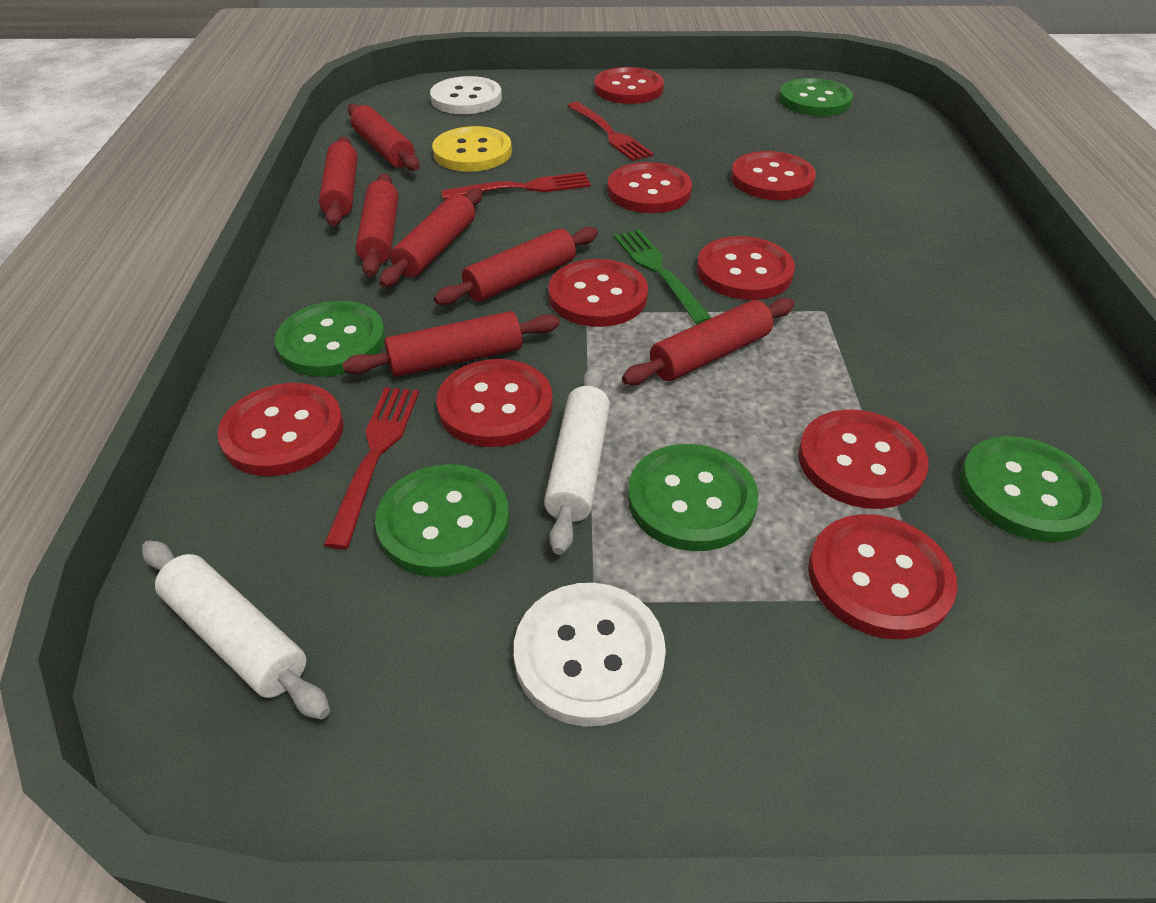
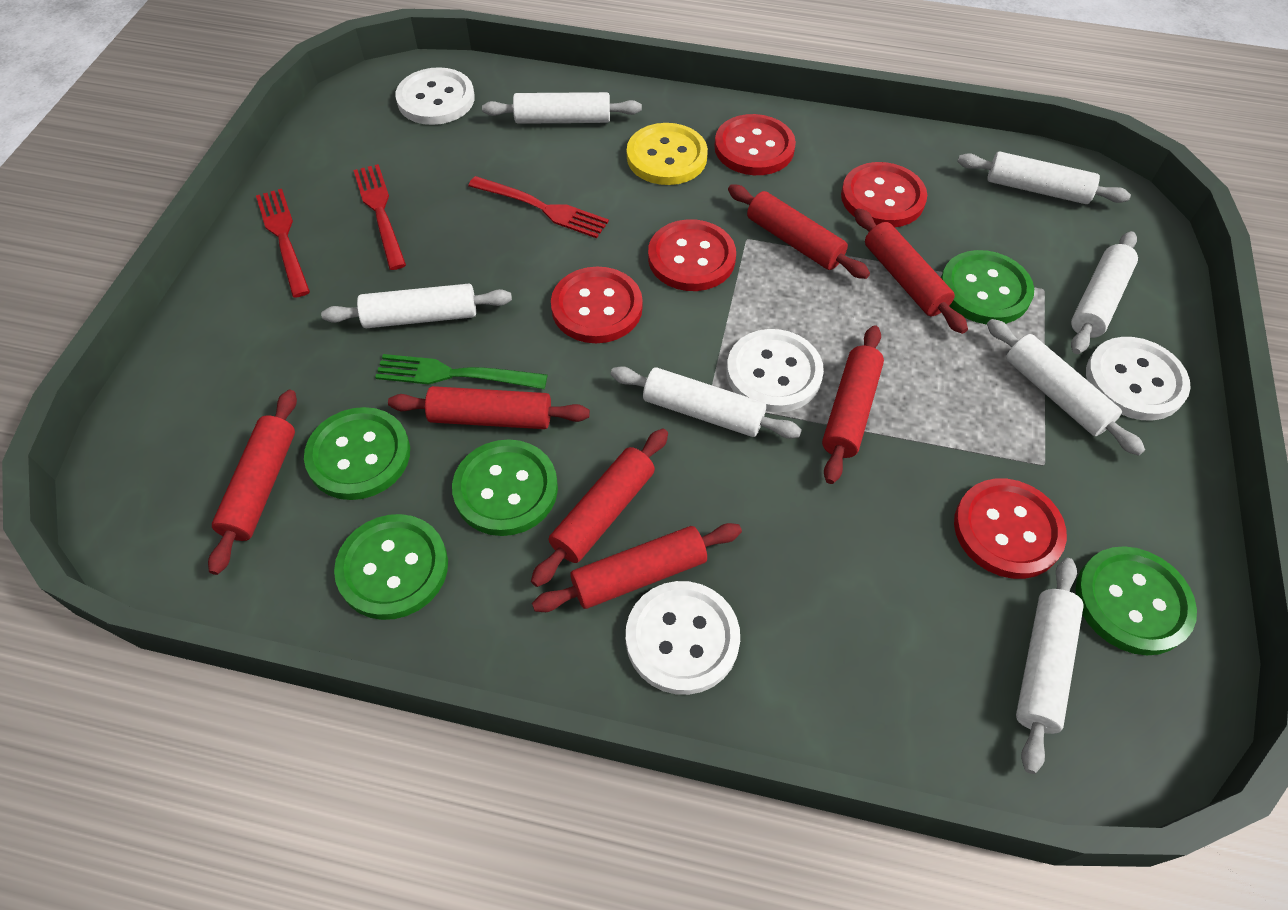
red button: 9 -> 5
white button: 2 -> 4
white rolling pin: 2 -> 7

